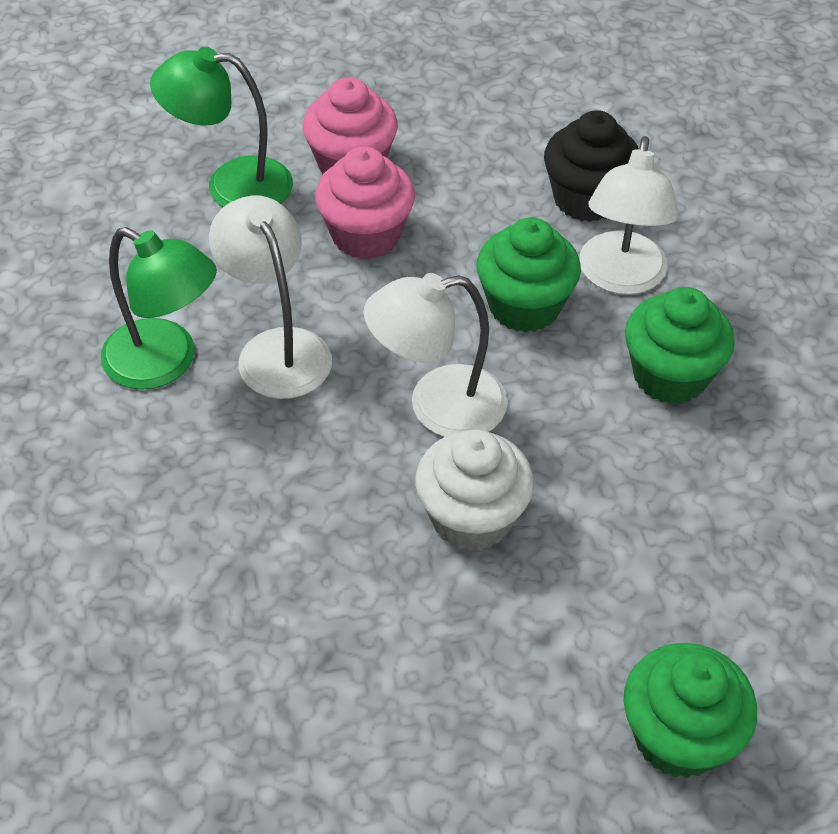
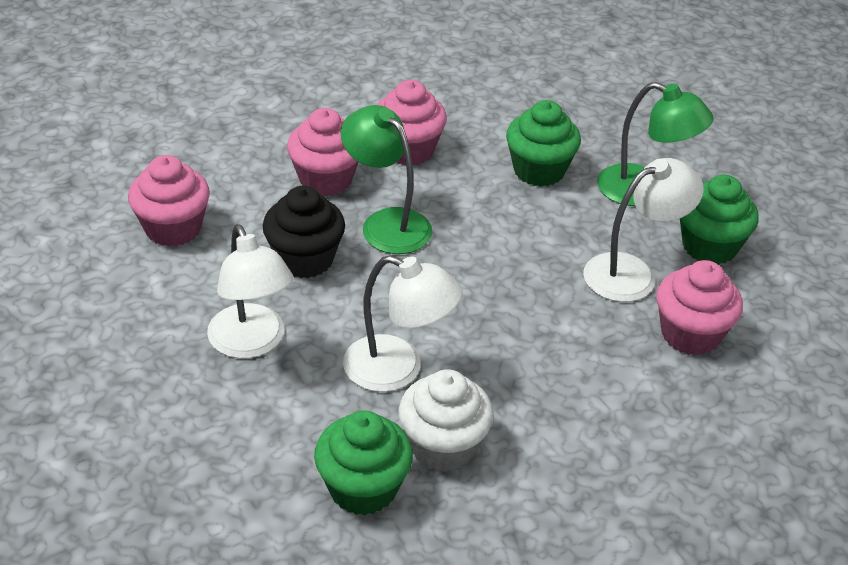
pink cupcake: 2 -> 4

